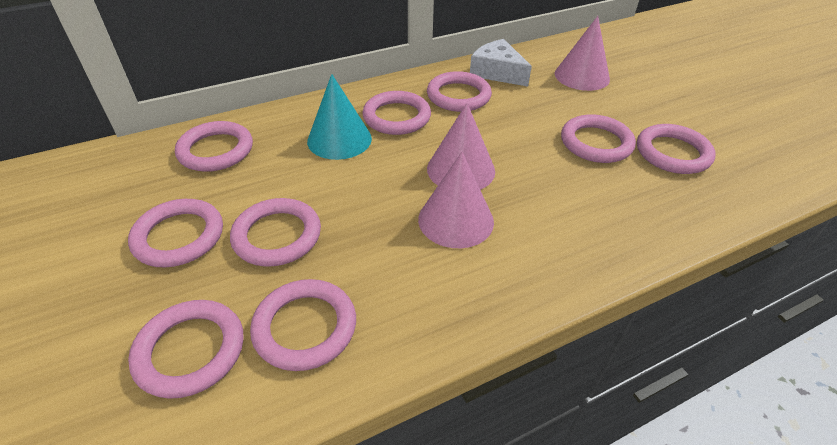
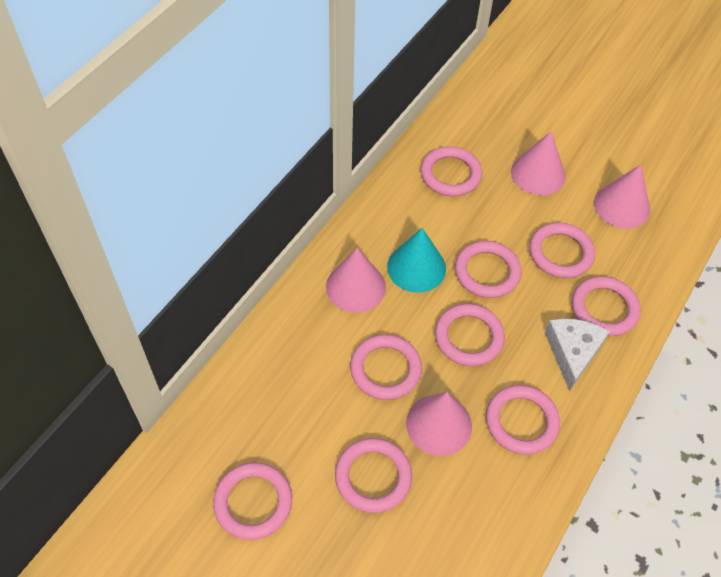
pink cone: 3 -> 4

